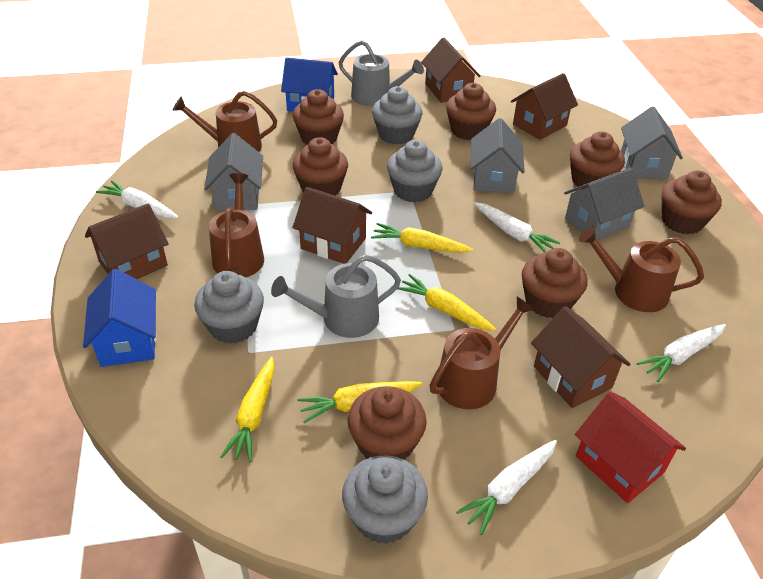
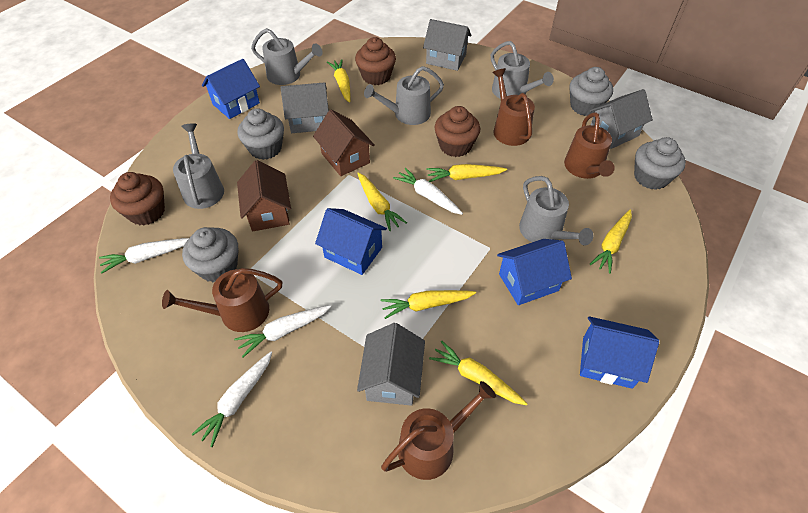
blue house: 2 -> 4
brown cupcake: 7 -> 3
brown house: 5 -> 2
grey watering can: 2 -> 5
red house: 1 -> 0
yellow carrot: 4 -> 6

